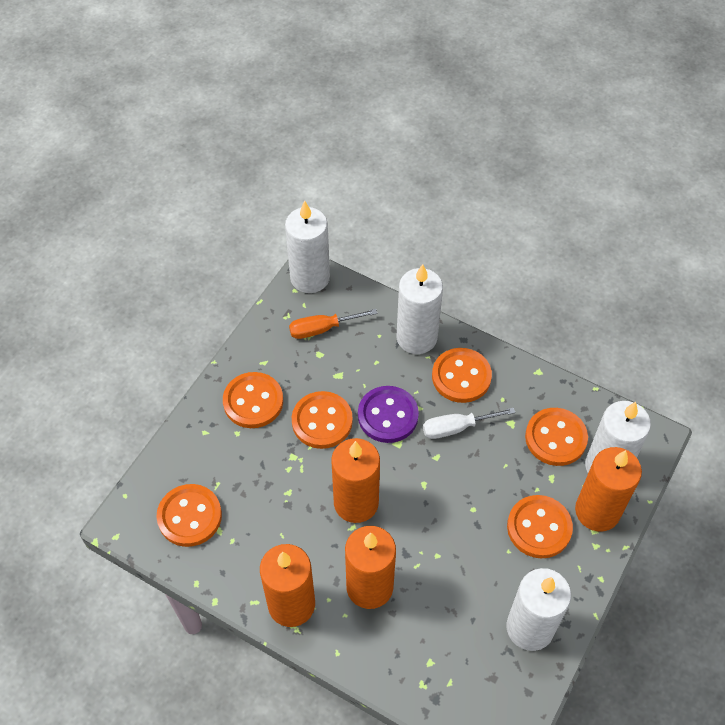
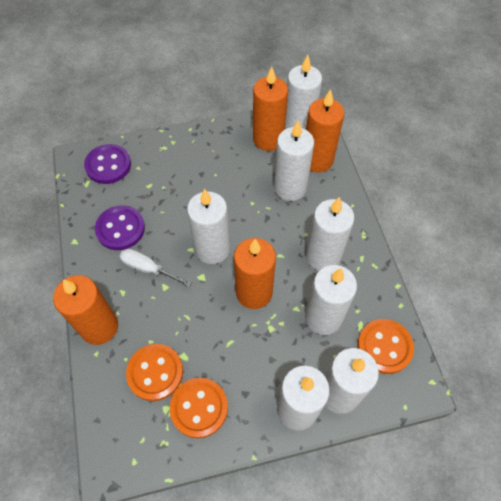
orange button: 6 -> 3
orange screwdriver: 1 -> 0
purple button: 1 -> 2
white candle: 4 -> 7

